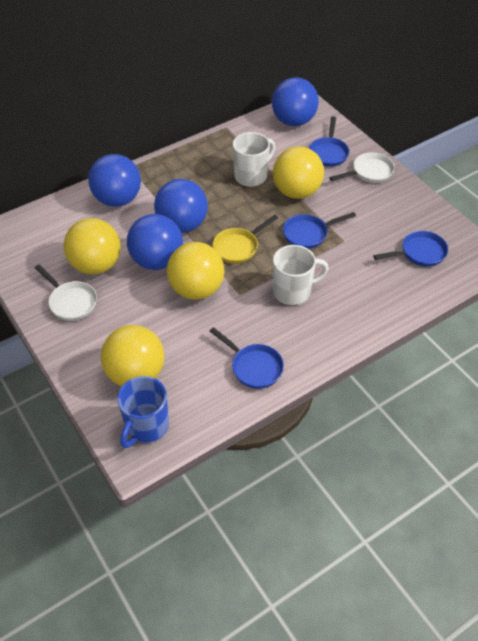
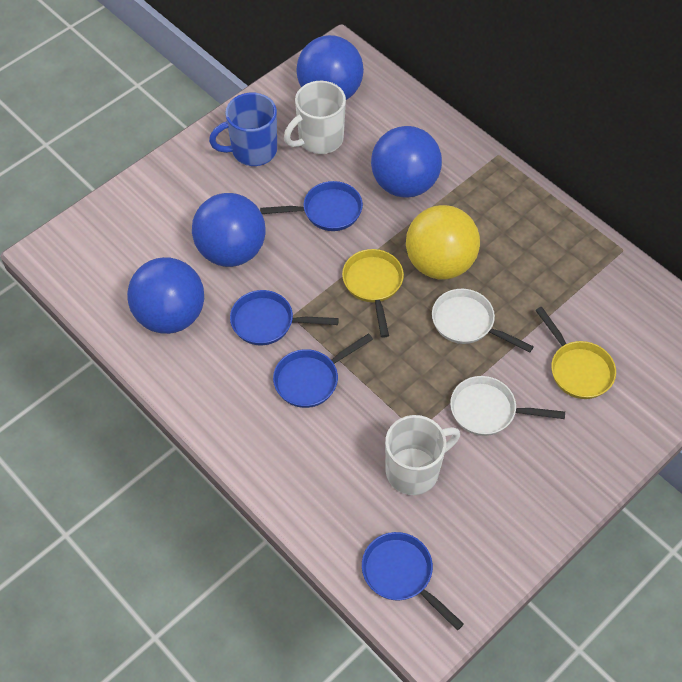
yellow ball: 4 -> 1
yellow pan: 1 -> 2

